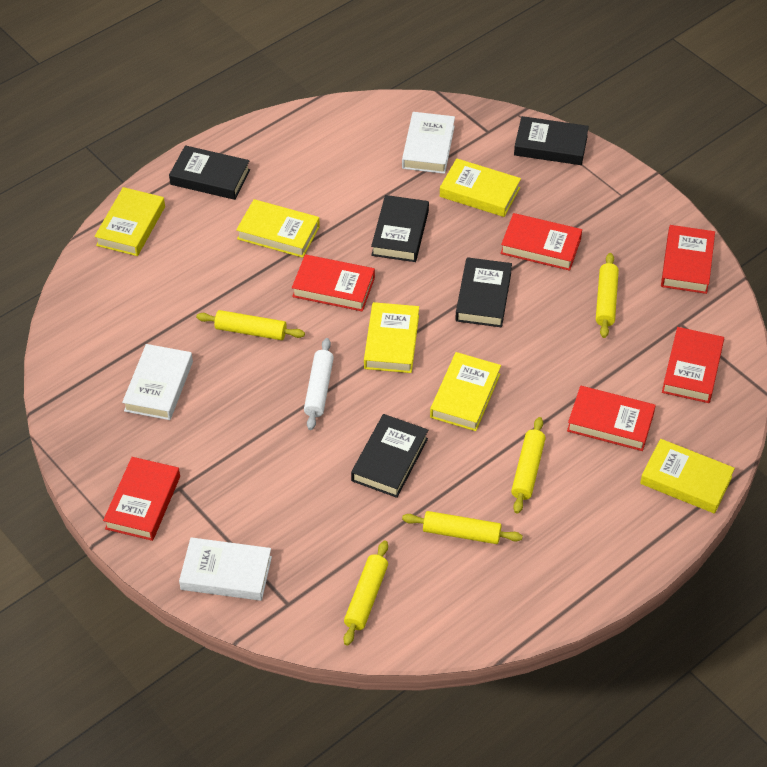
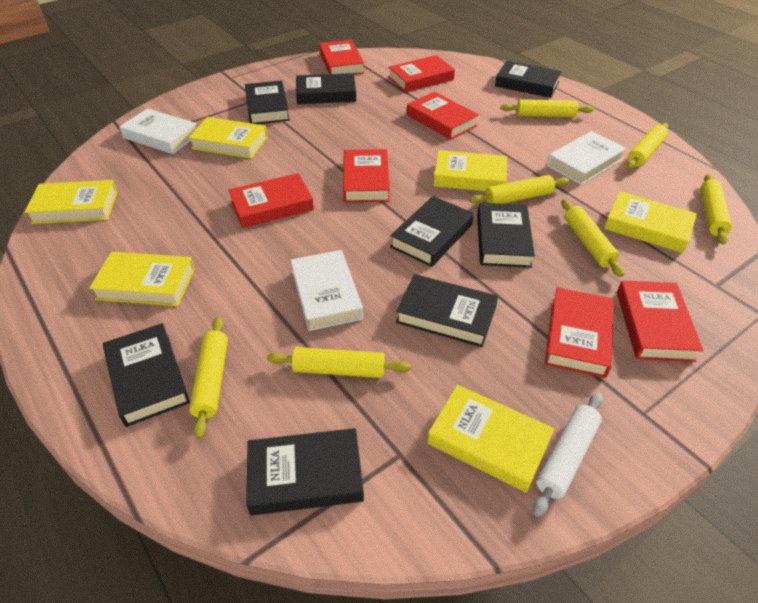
black book: 5 -> 8
red book: 6 -> 7
yellow rolling pin: 5 -> 7

